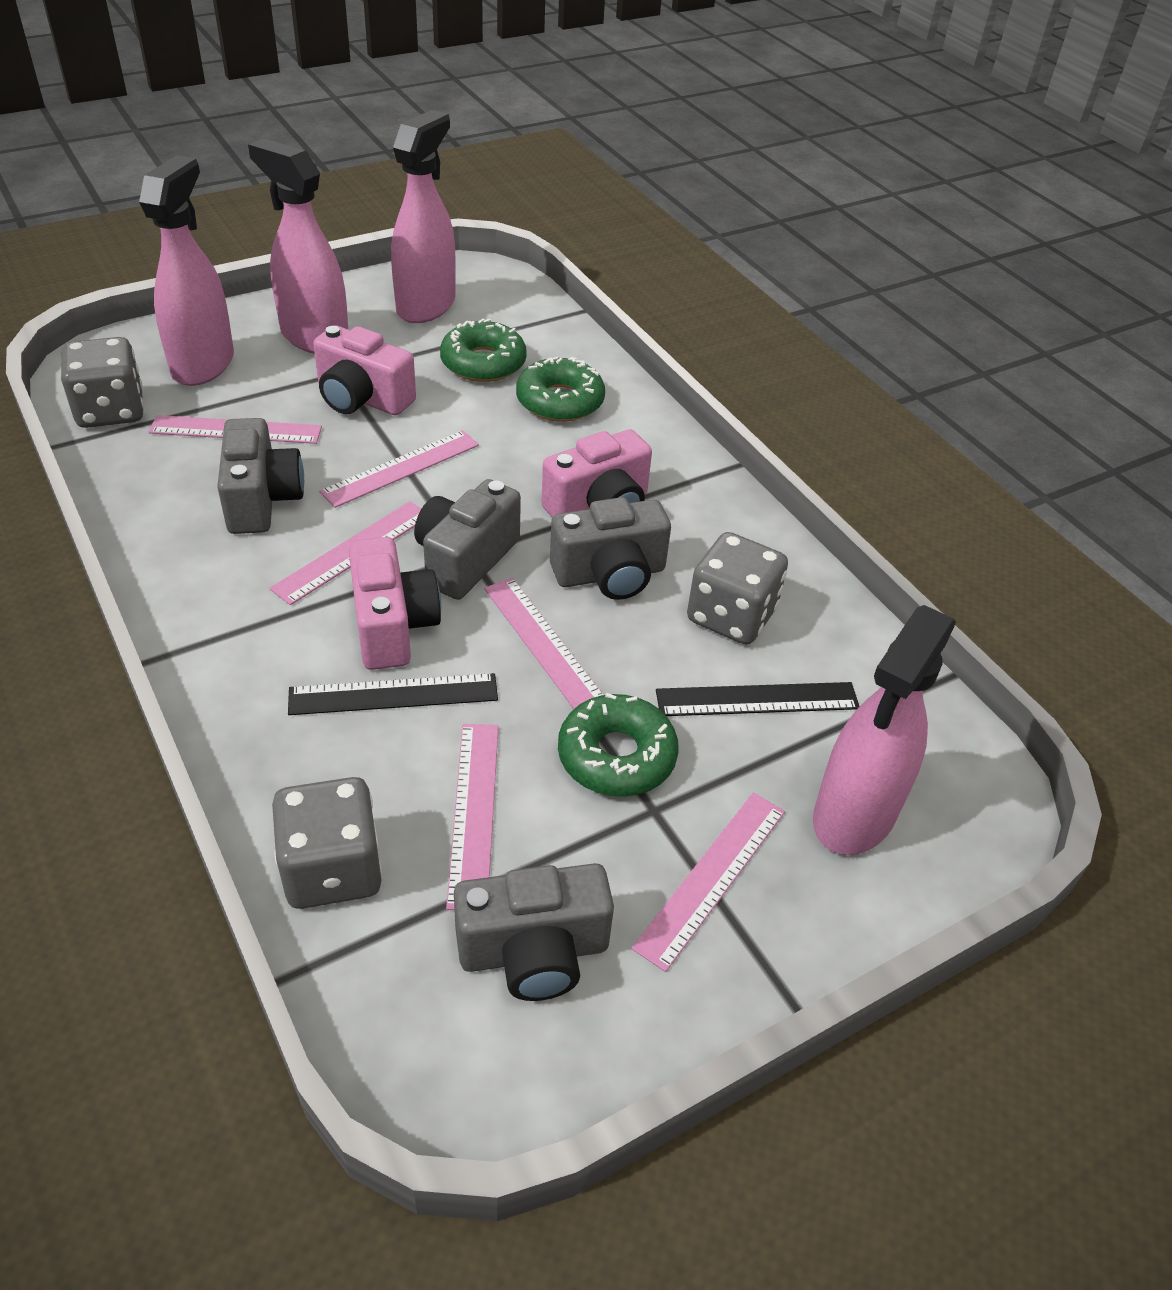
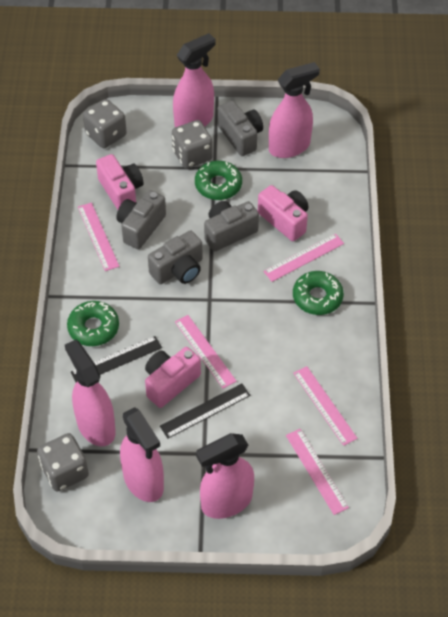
pink ruler: 6 -> 5
pink spray bottle: 4 -> 5

